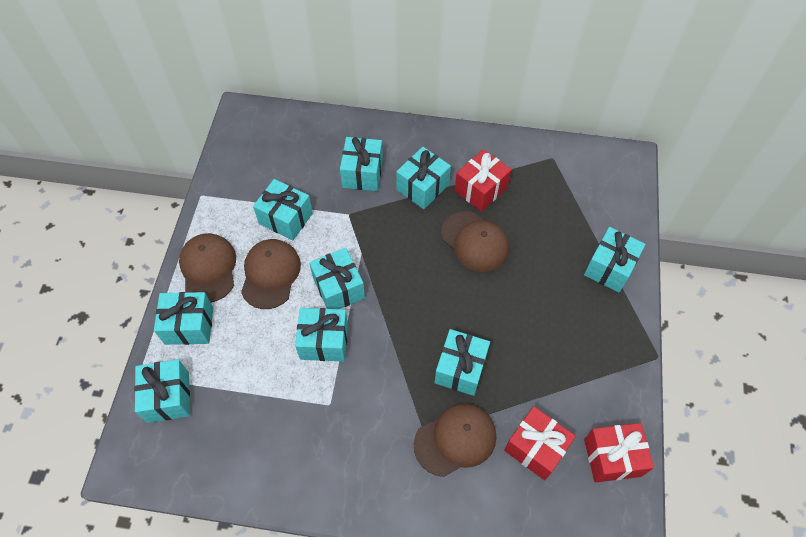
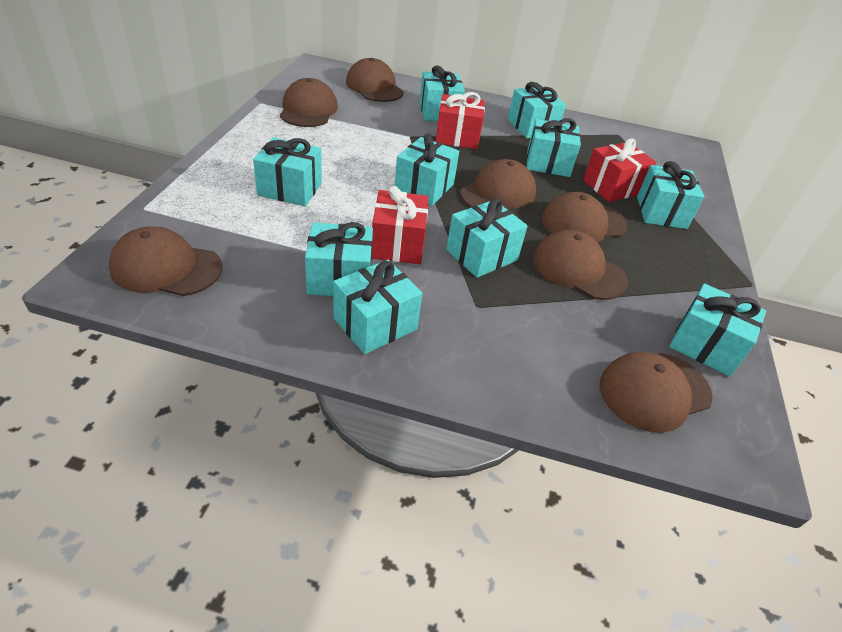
brown cap: 4 -> 7
turquoise gift: 9 -> 10

